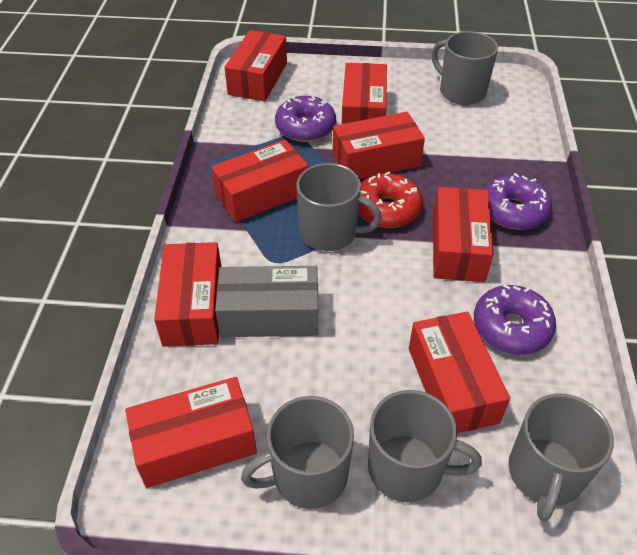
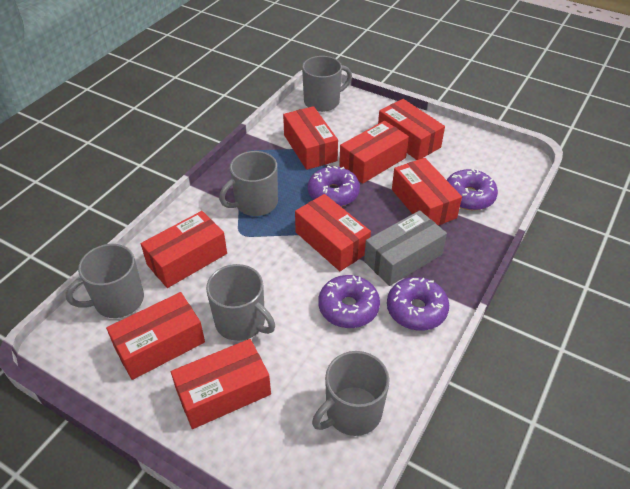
purple donut: 3 -> 4
red donut: 1 -> 0

